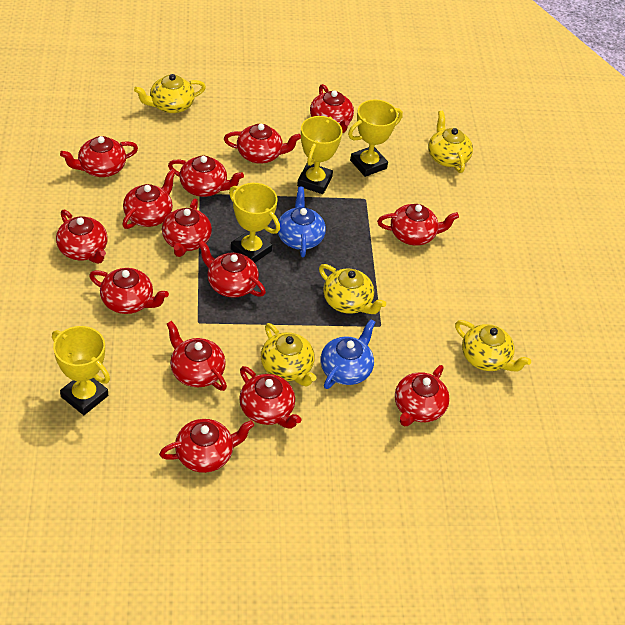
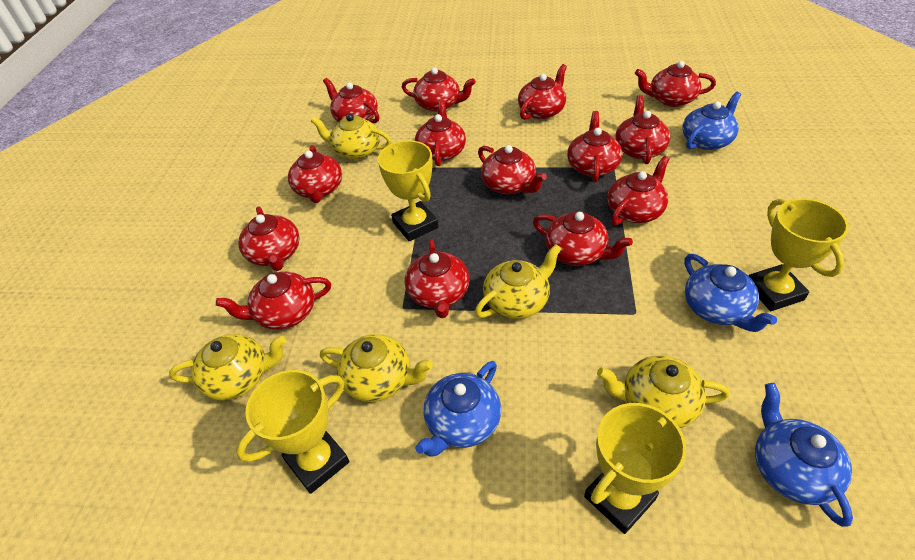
blue teapot: 2 -> 4

